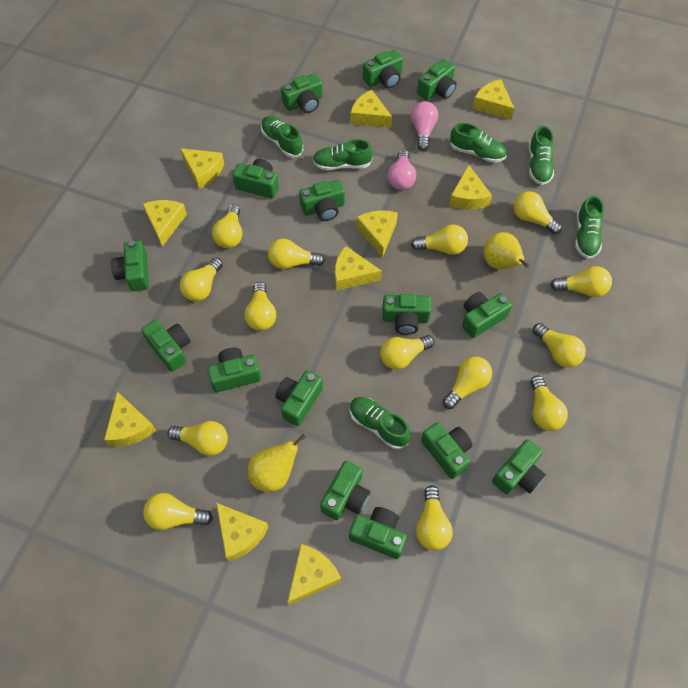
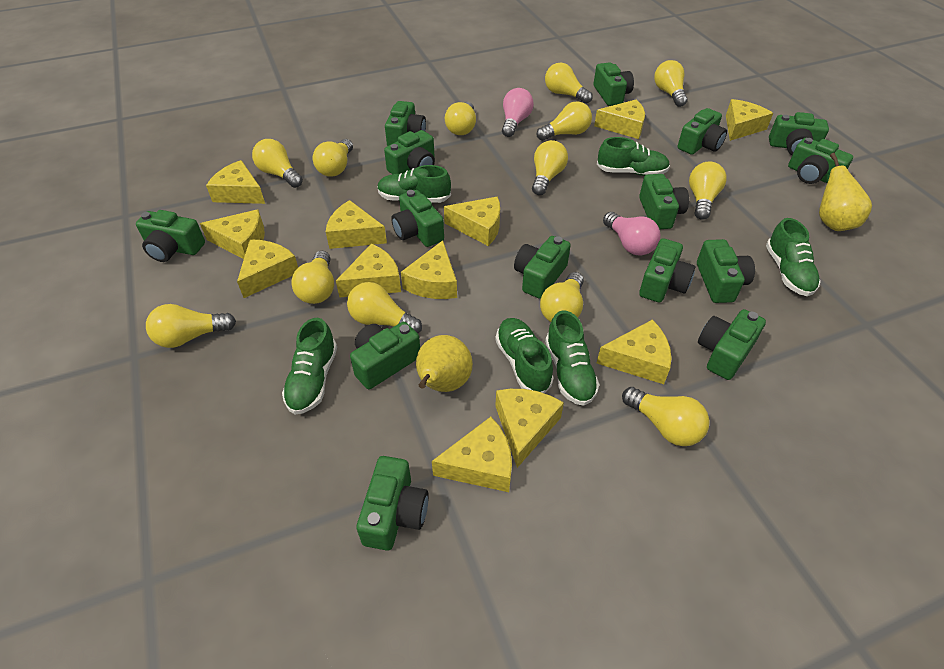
yellow cheese: 10 -> 12
yellow light bulb: 14 -> 13

